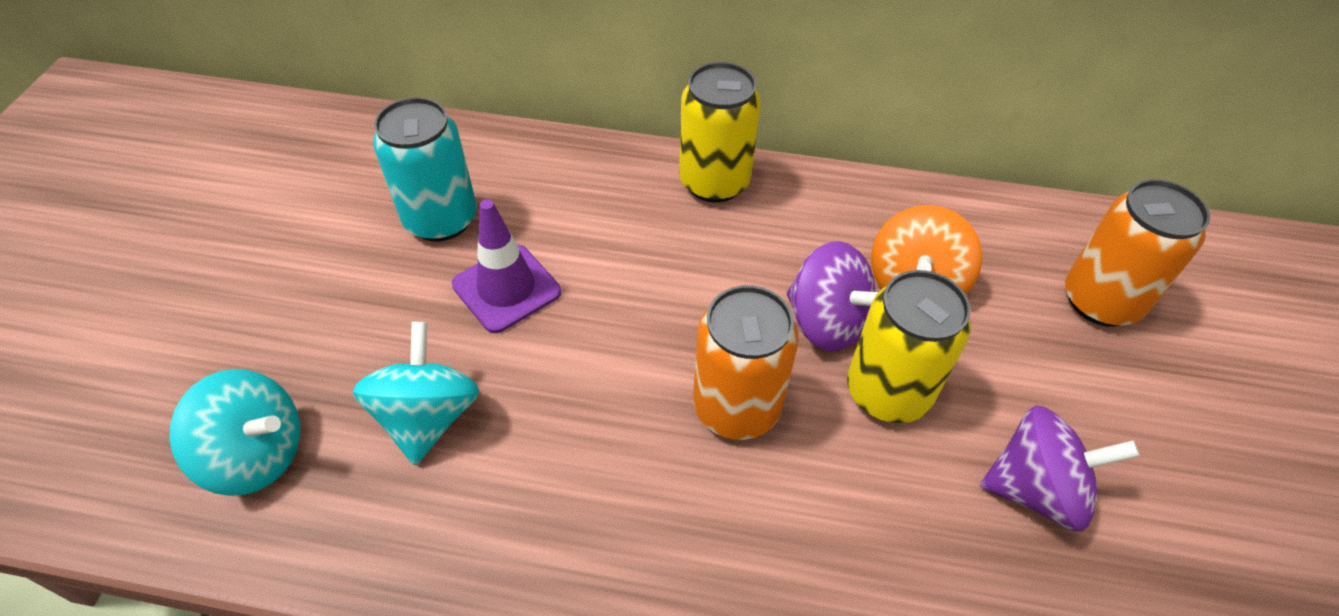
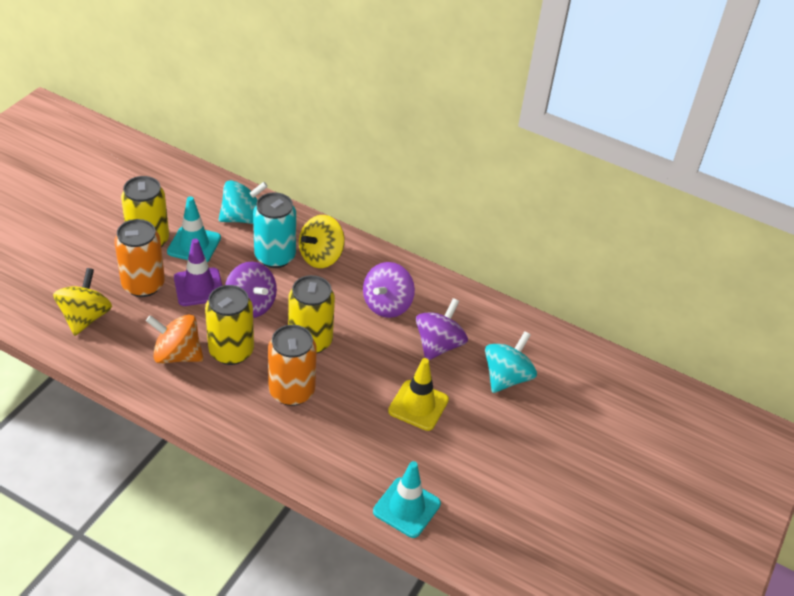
purple spinning top: 2 -> 3
turquoise traffic cone: 0 -> 2
yellow can: 2 -> 3
yellow spinning top: 0 -> 2
yellow traffic cone: 0 -> 1

